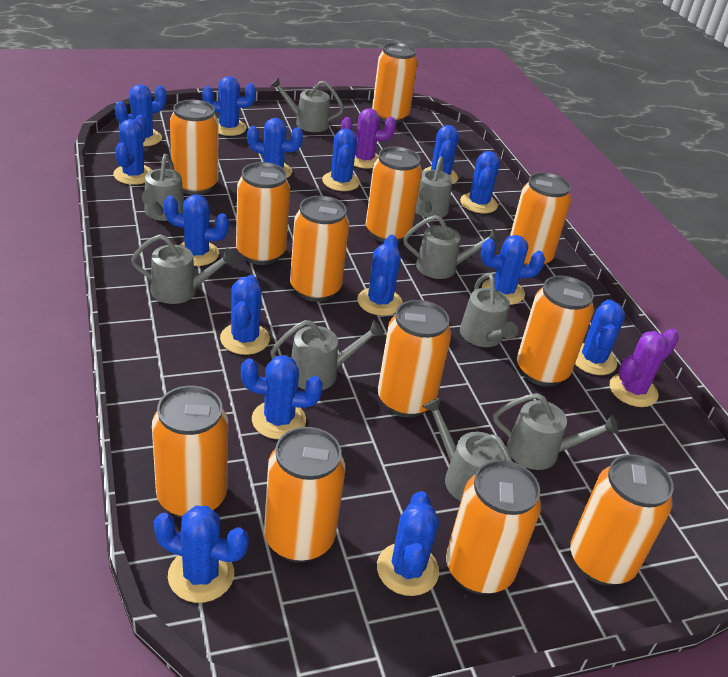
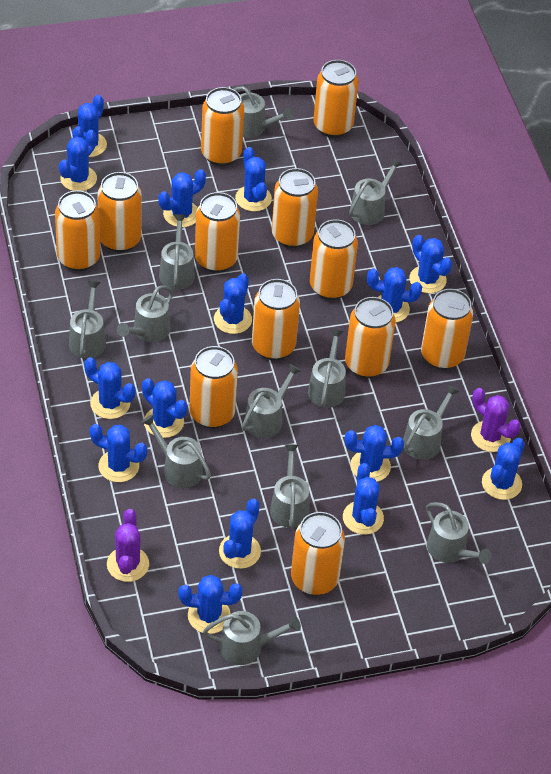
grey watering can: 9 -> 12

